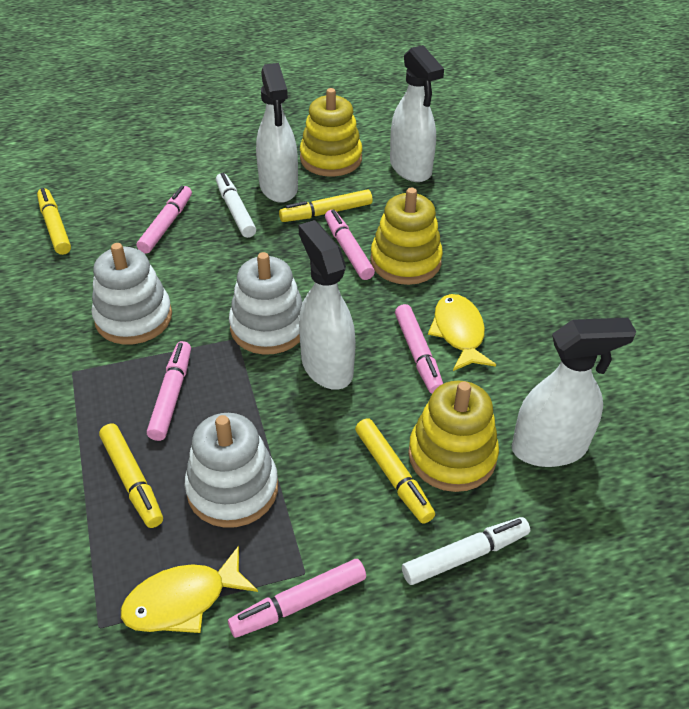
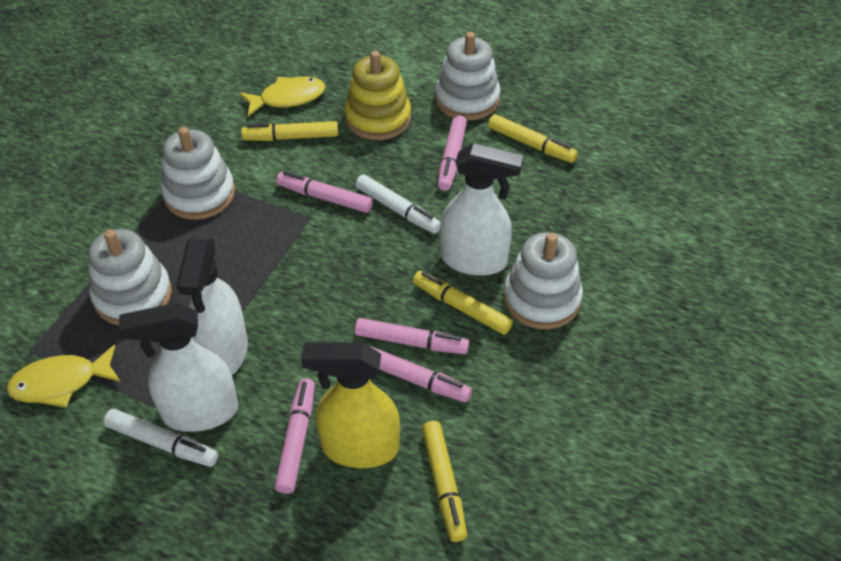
white spray bottle: 4 -> 3
white stacking toy: 3 -> 4
yellow spray bottle: 0 -> 1
yellow stacking toy: 3 -> 1

